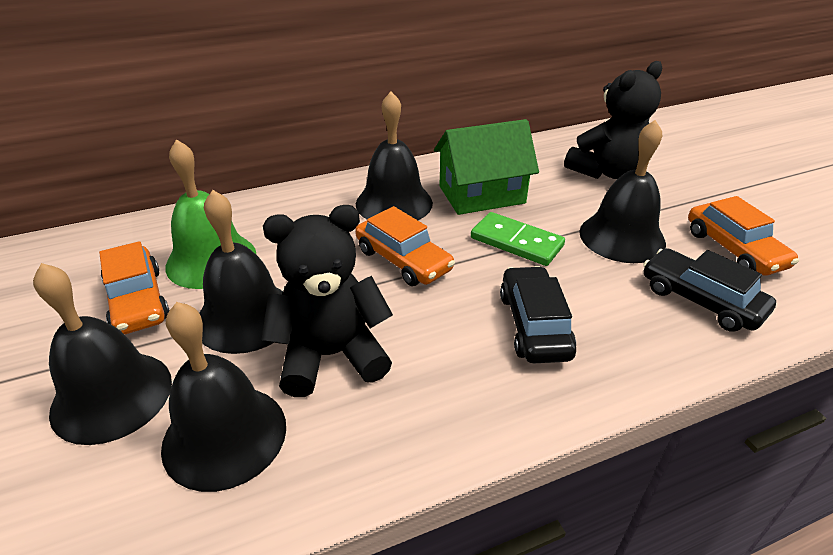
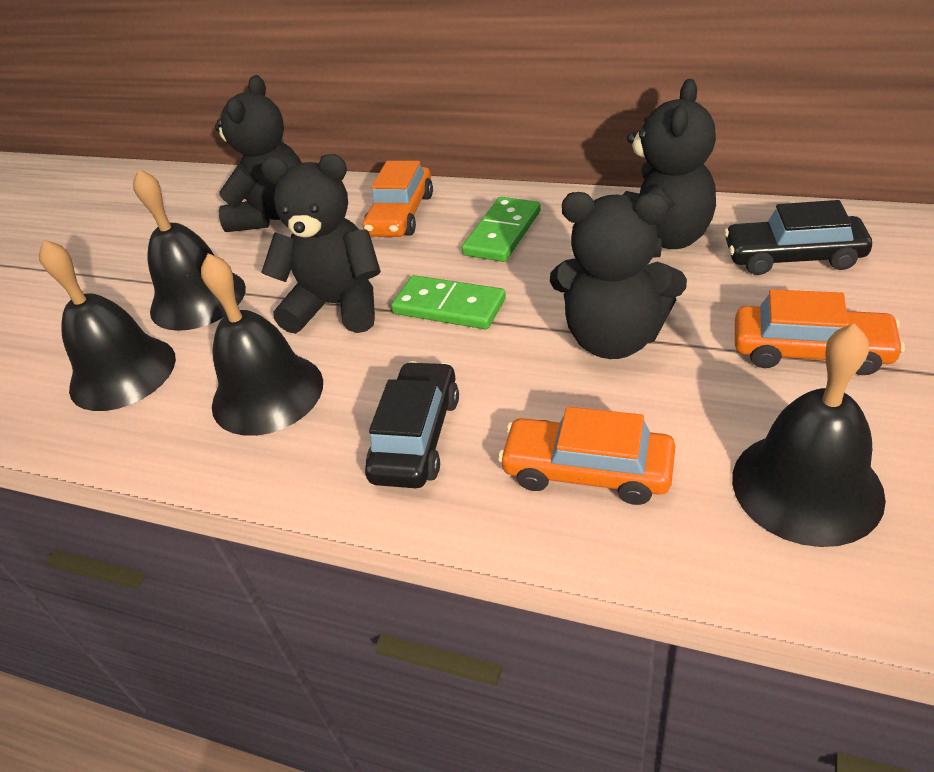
black bell: 5 -> 4
black teddy bear: 2 -> 4
green bell: 1 -> 0
green domino: 1 -> 2
green house: 1 -> 0

